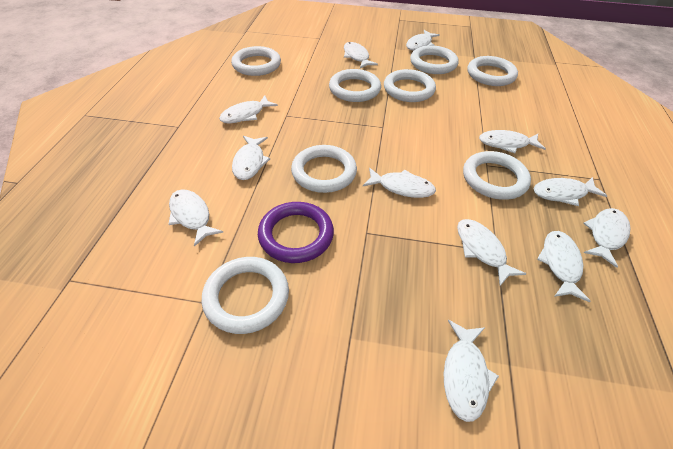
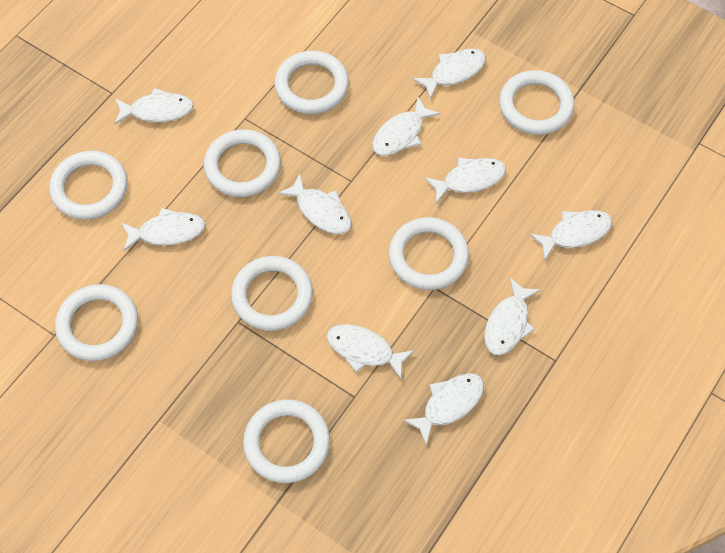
purple ring: 1 -> 0
white fish: 12 -> 10

